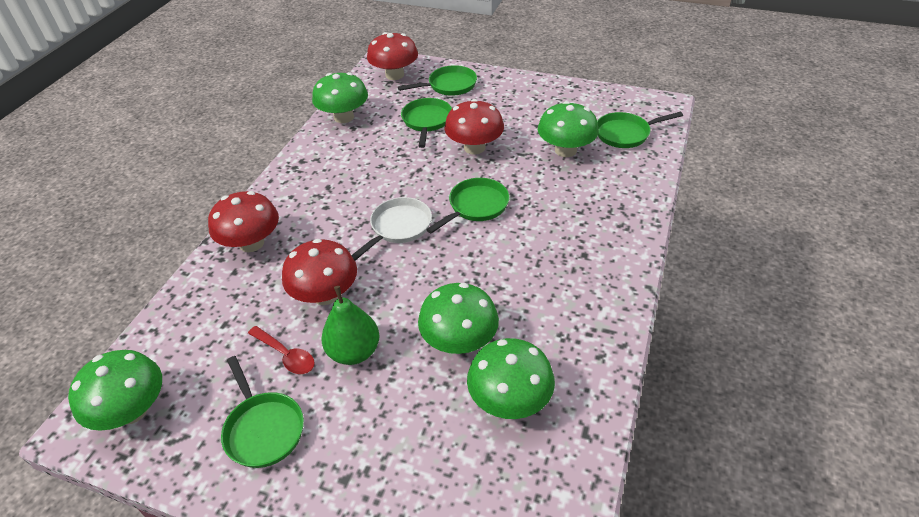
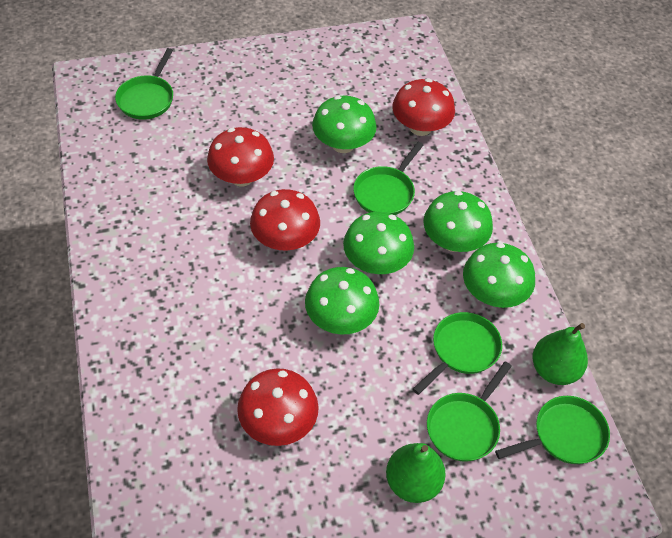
green pear: 1 -> 2
red spoon: 1 -> 0
white pan: 1 -> 0

